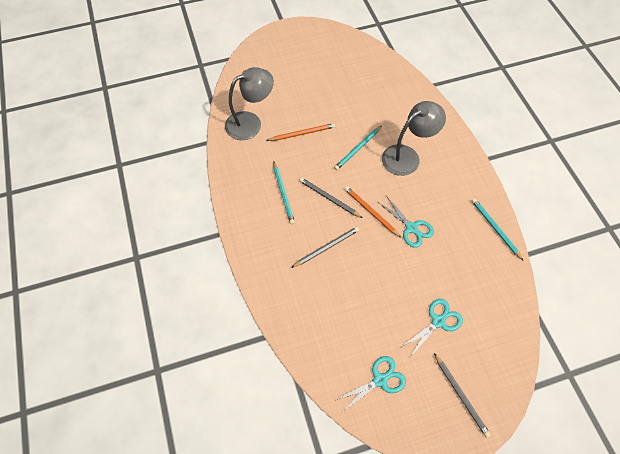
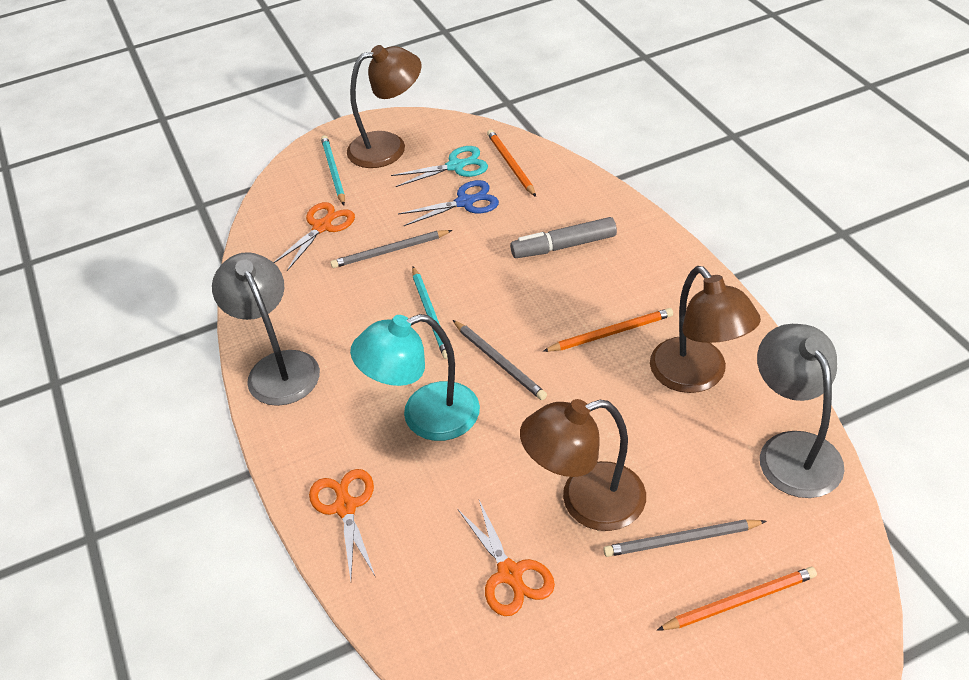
blue scissors: 0 -> 1
brown lamp: 0 -> 3
grey marker: 0 -> 1
orange pencil: 2 -> 3
orange scissors: 0 -> 3
turquoise lamp: 0 -> 1
turquoise pencil: 3 -> 2
turquoise scissors: 3 -> 1

